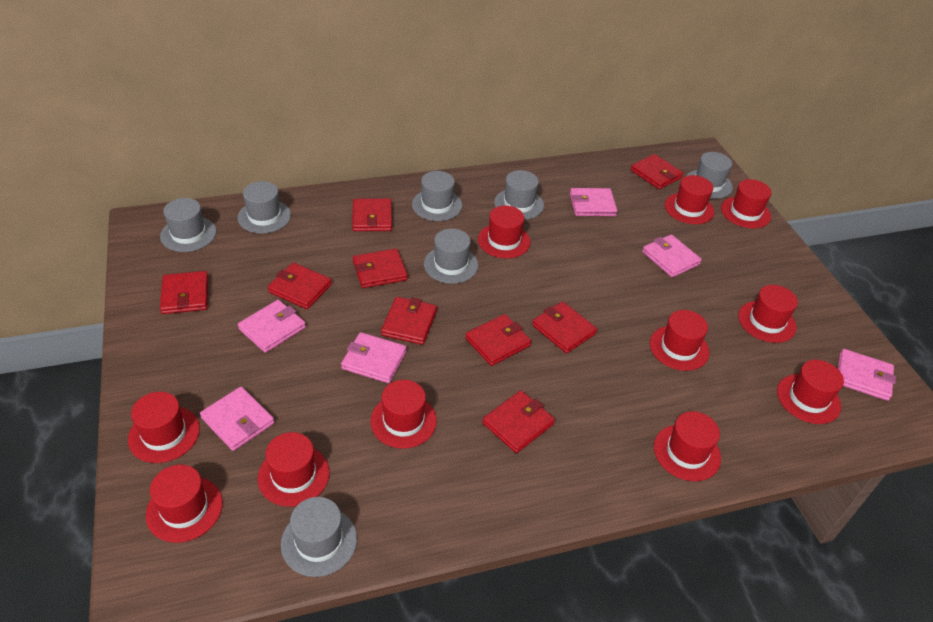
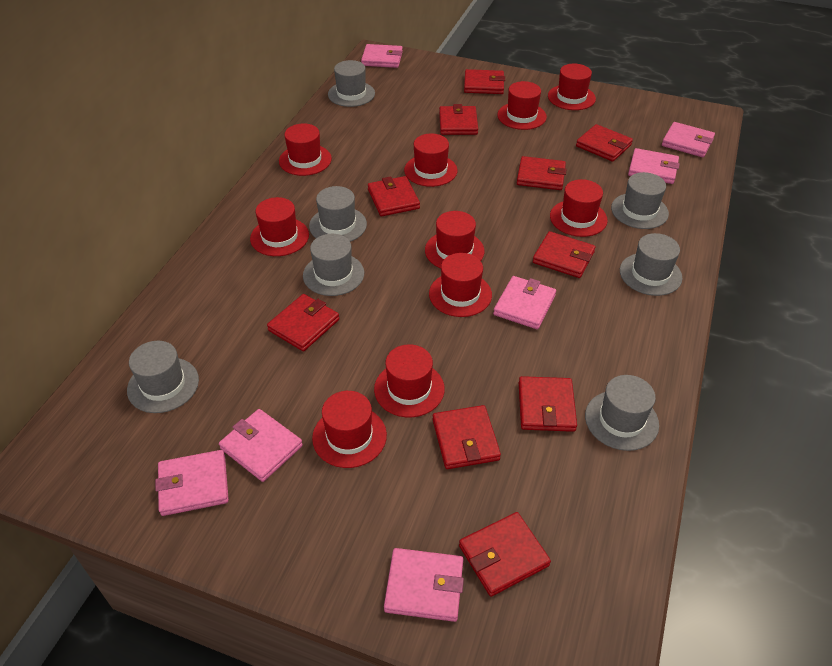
pink wallet: 6 -> 7
red hat: 11 -> 10
red wallet: 9 -> 10

